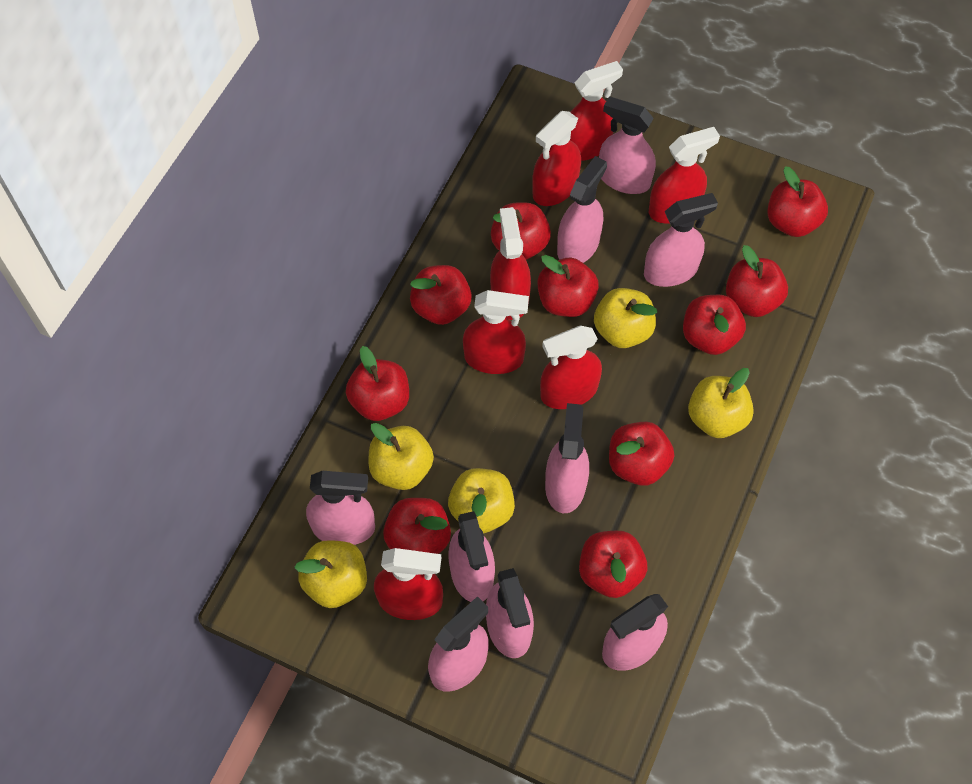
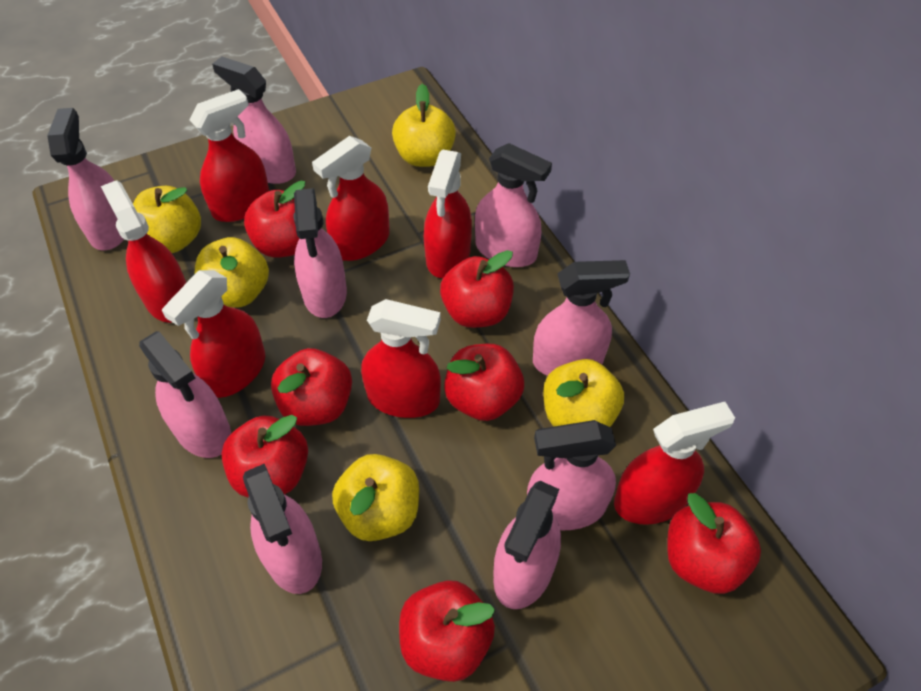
red apple: 10 -> 7

